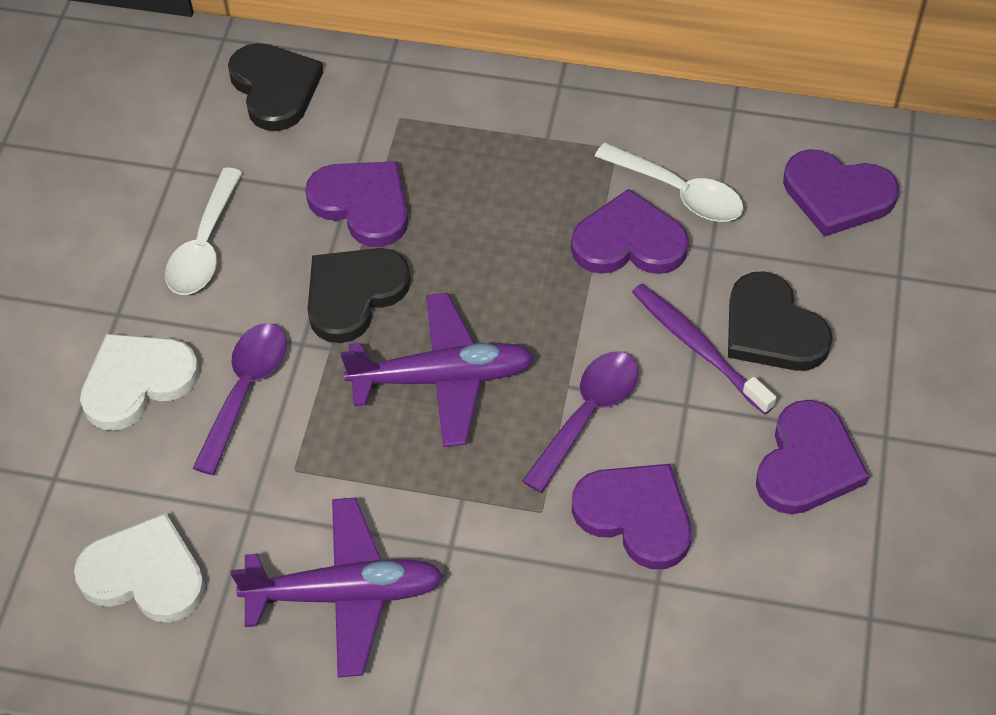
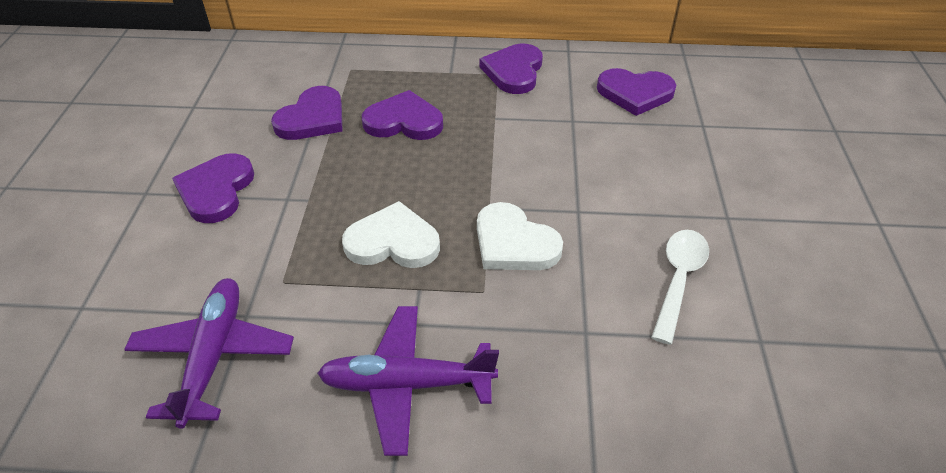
black heart: 3 -> 0
purple spoon: 2 -> 0
purple toothbrush: 1 -> 0
white spoon: 2 -> 1

